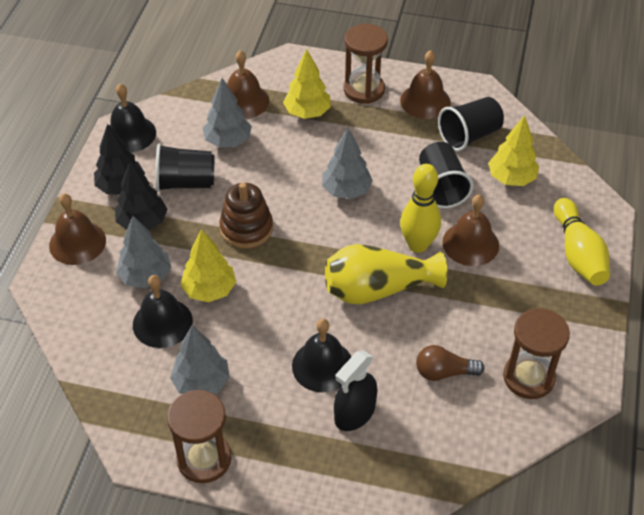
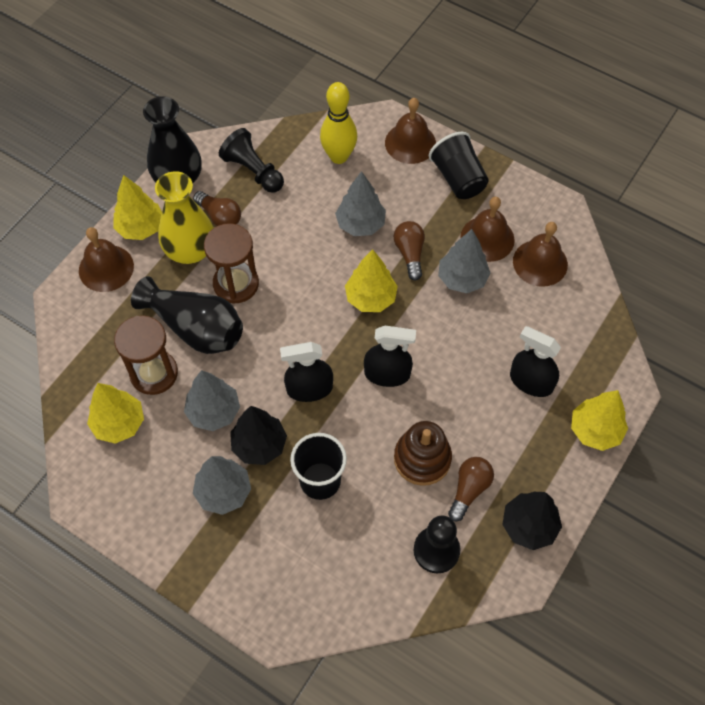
black bell: 3 -> 0
black cup: 3 -> 2
black pawn: 0 -> 2
black spray bottle: 1 -> 3
black vase: 0 -> 2
brown hourglass: 3 -> 2
brown light bulb: 1 -> 3
yellow bowling pin: 2 -> 1
yellow tree: 3 -> 4

